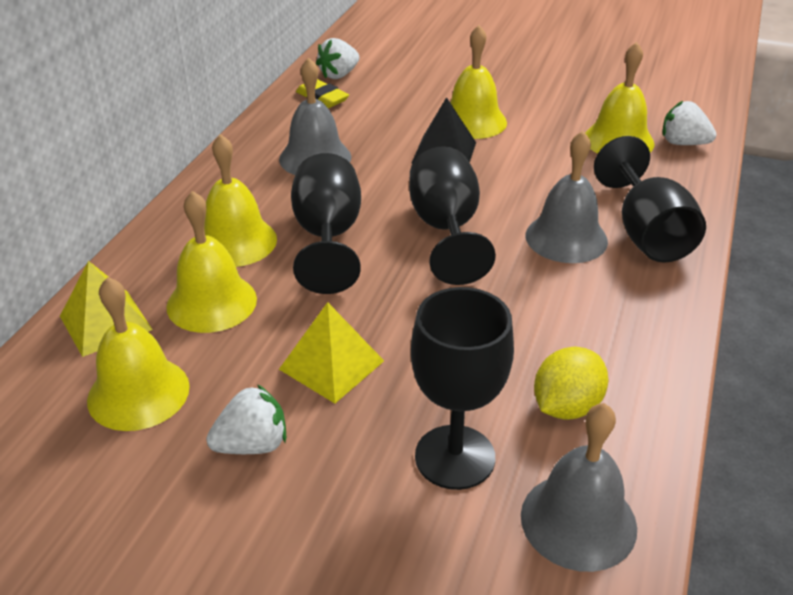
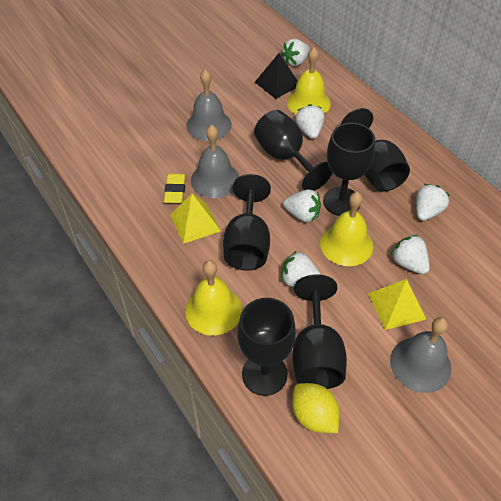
black goblet: 4 -> 6
white strawberry: 3 -> 6
yellow bell: 5 -> 3

